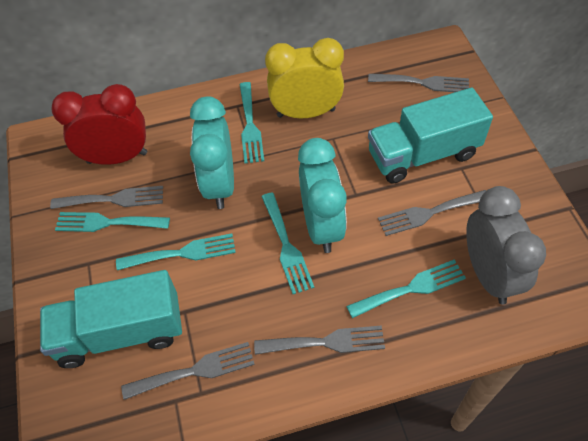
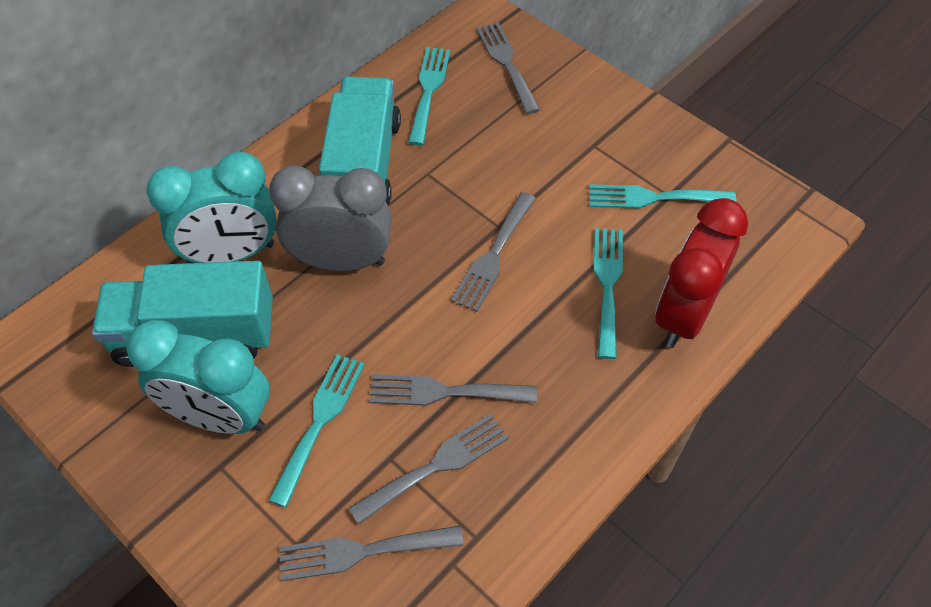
turquoise fork: 5 -> 4
yellow clock: 1 -> 0

